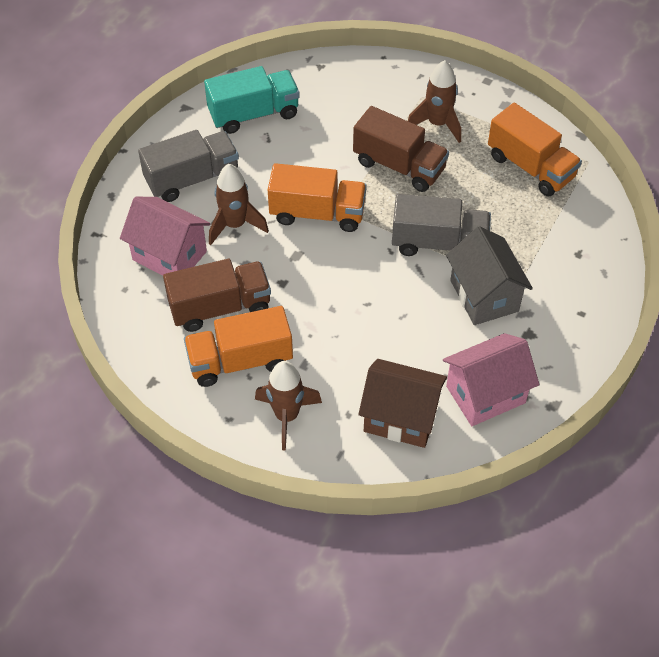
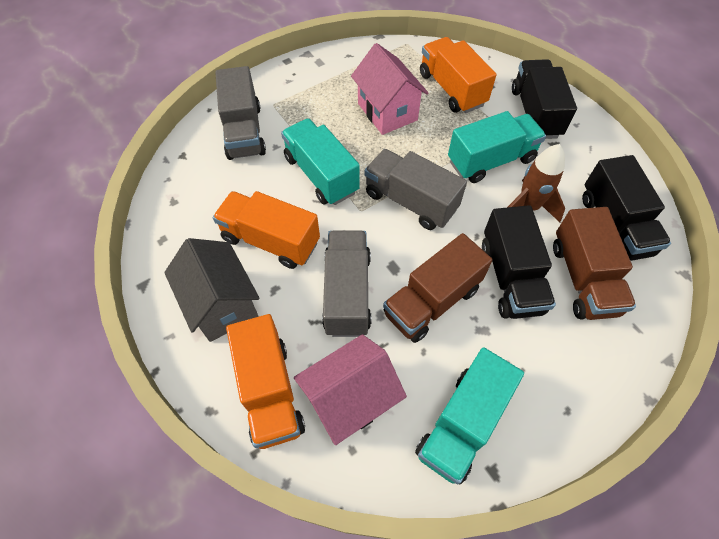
black truck: 0 -> 3
brown house: 1 -> 0
brown rocket: 3 -> 1
grey truck: 2 -> 3
turquoise truck: 1 -> 3

